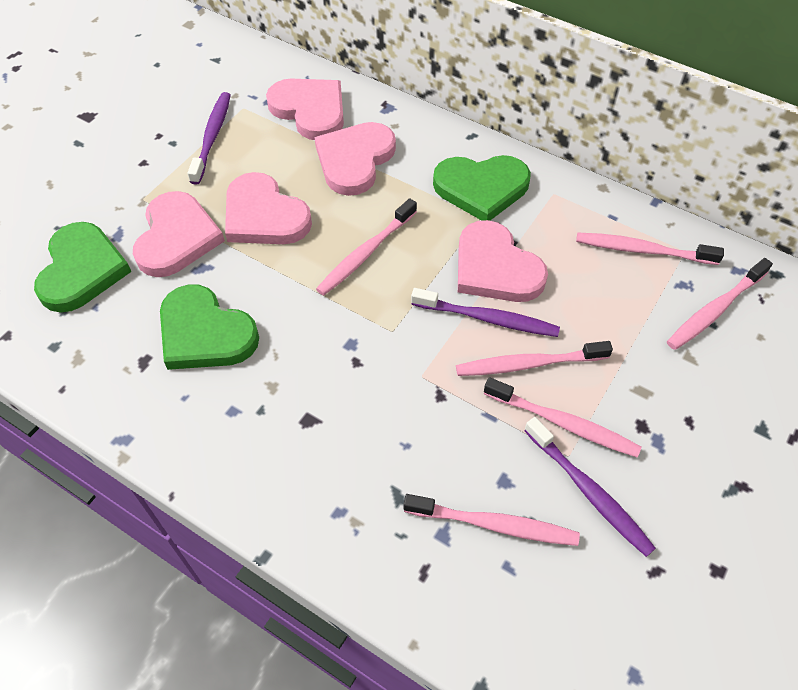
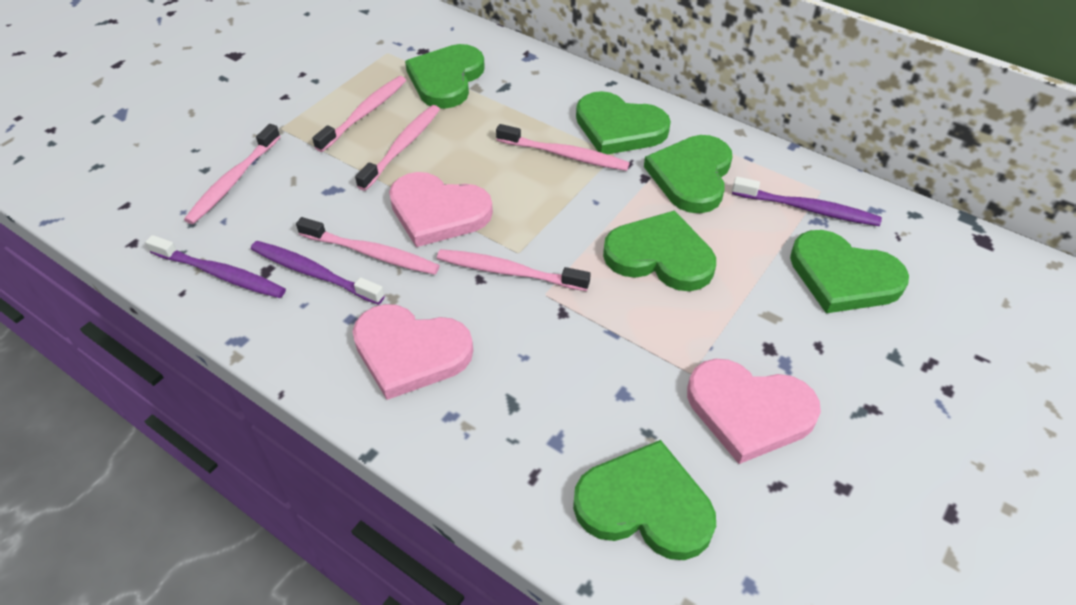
green heart: 3 -> 6
pink heart: 5 -> 3

